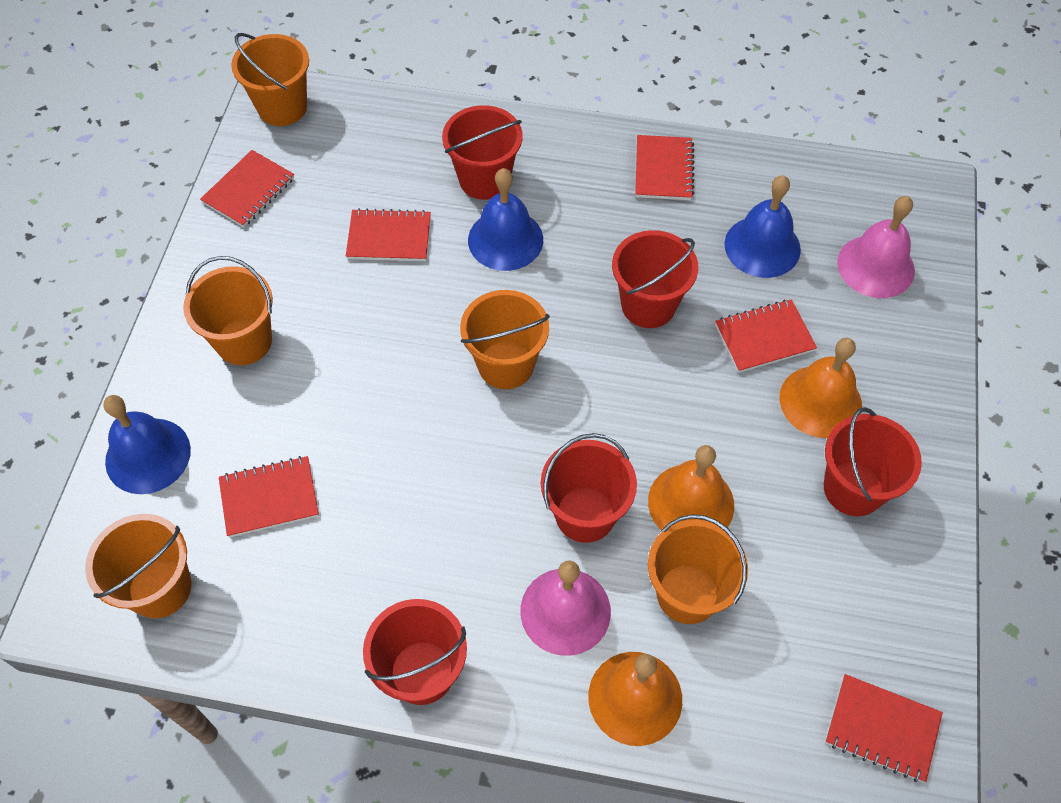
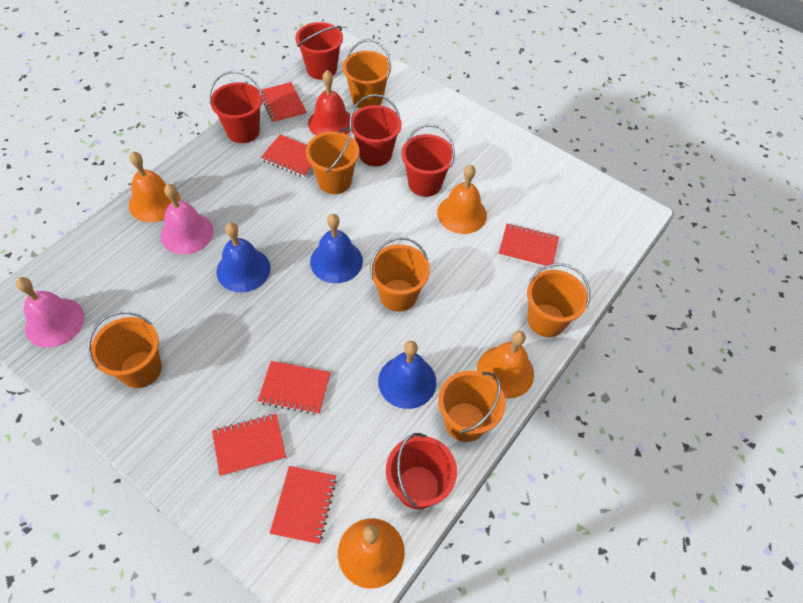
orange bell: 3 -> 4
orange bucket: 5 -> 6
red bell: 0 -> 1

